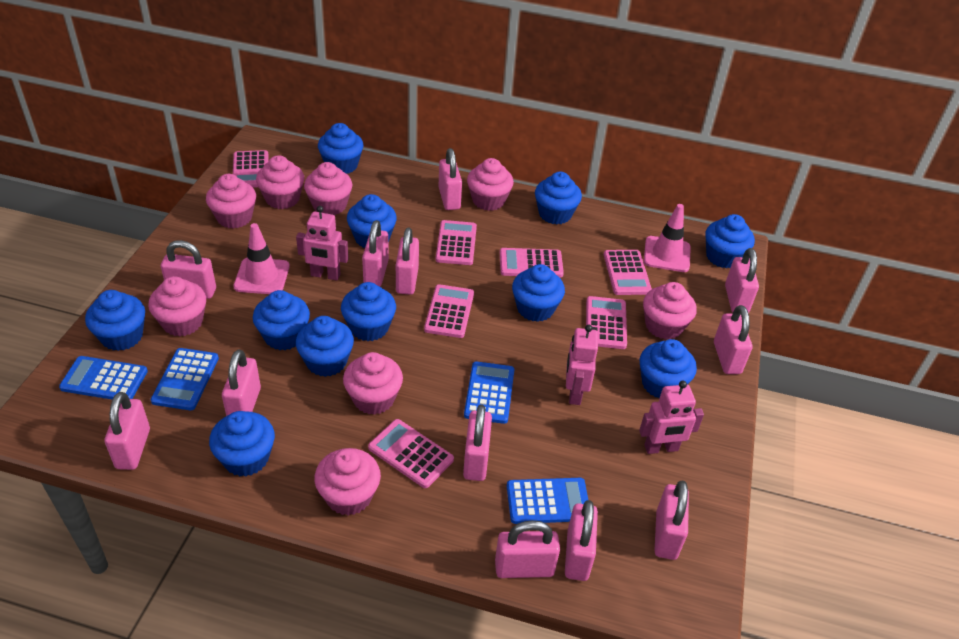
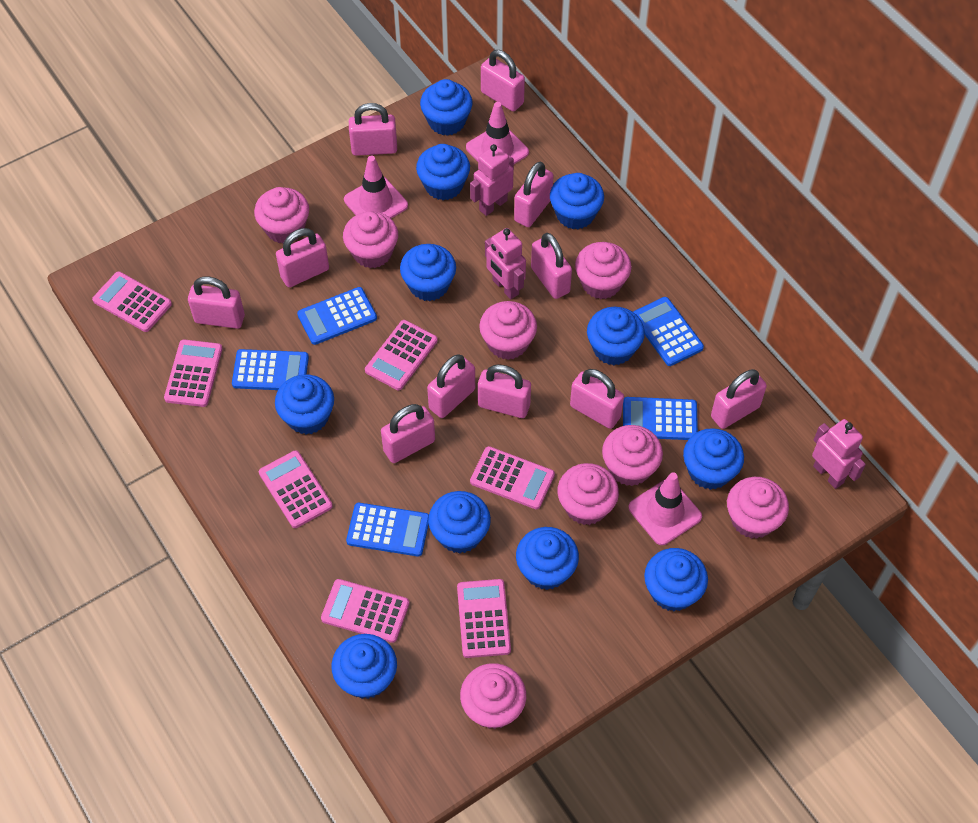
blue calculator: 4 -> 5
pink padlock: 12 -> 11
pink traffic cone: 2 -> 3

